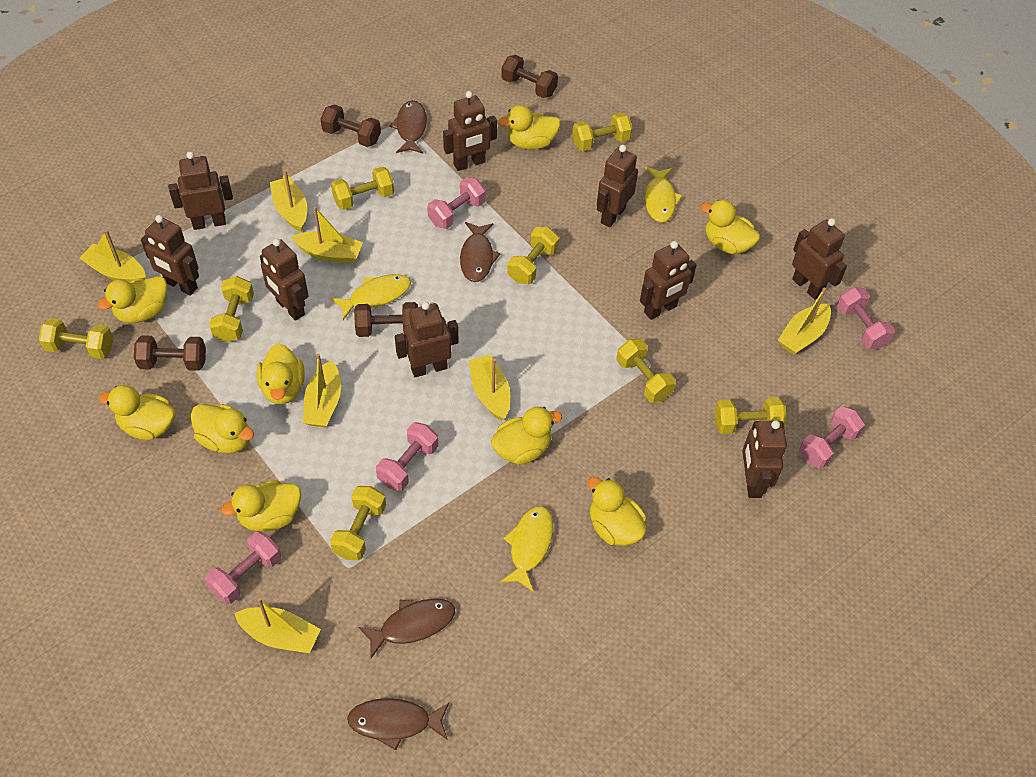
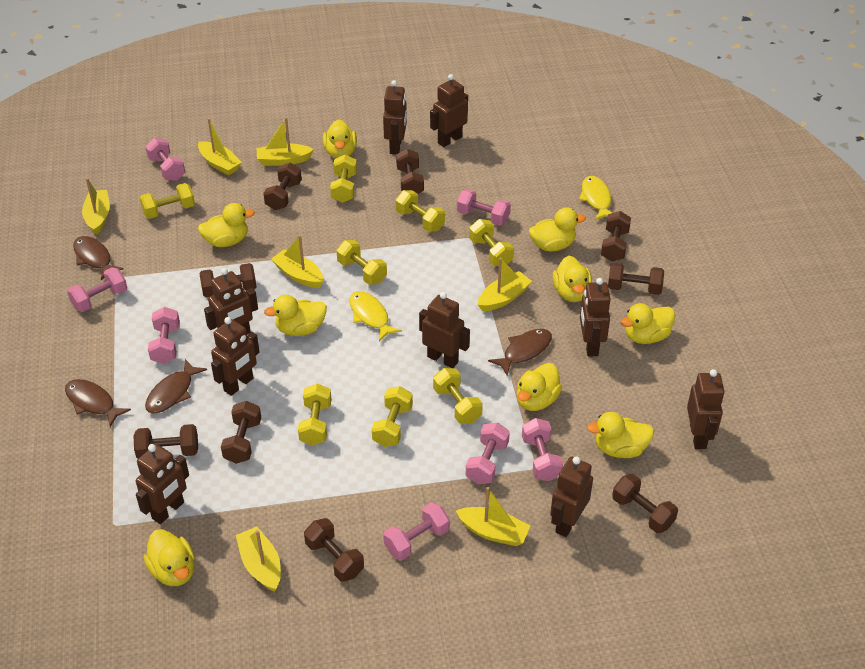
brown dumbbell: 4 -> 9
pink dumbbell: 5 -> 7
yellow fish: 3 -> 2

